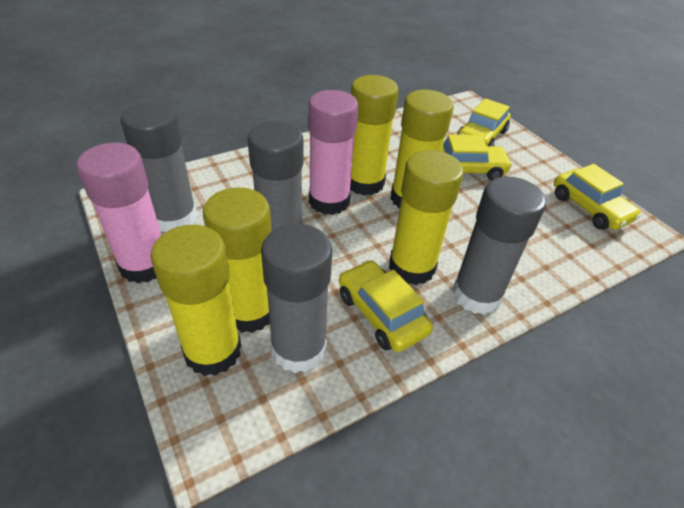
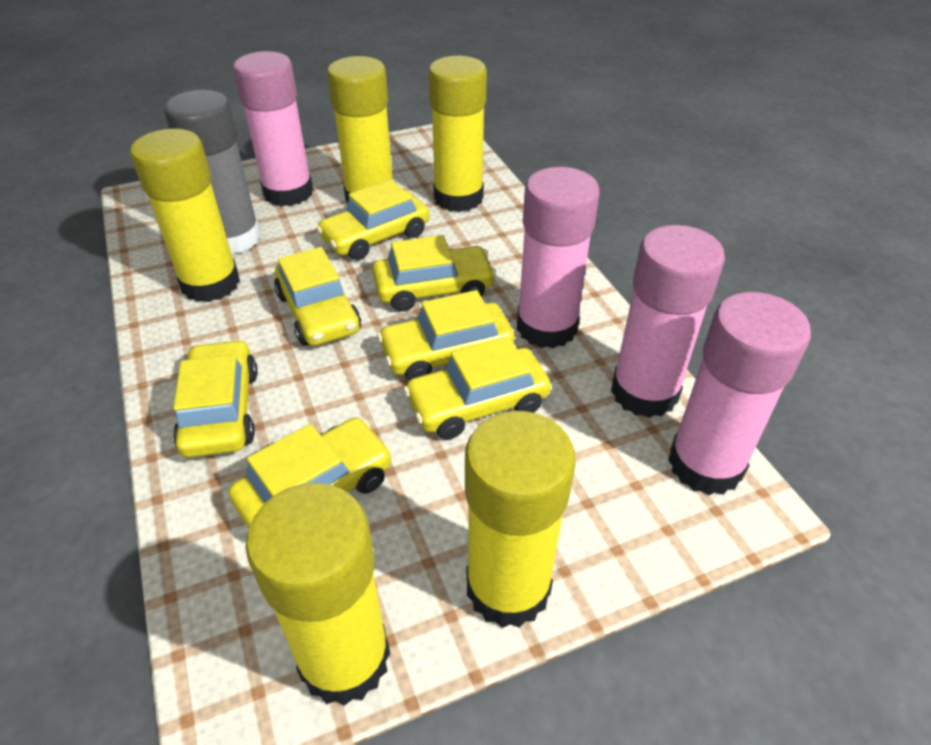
grey glue stick: 4 -> 1
pink glue stick: 2 -> 4
yellow car: 4 -> 7

